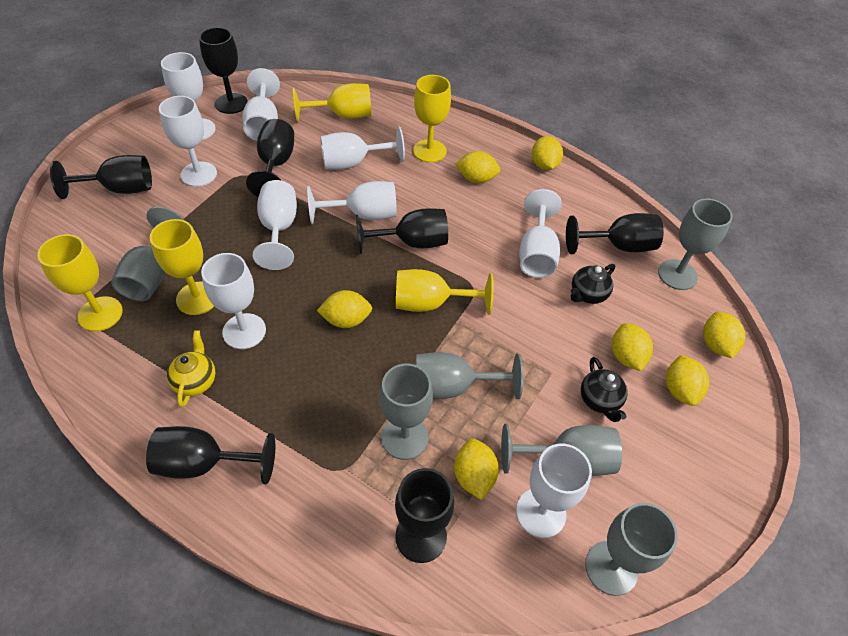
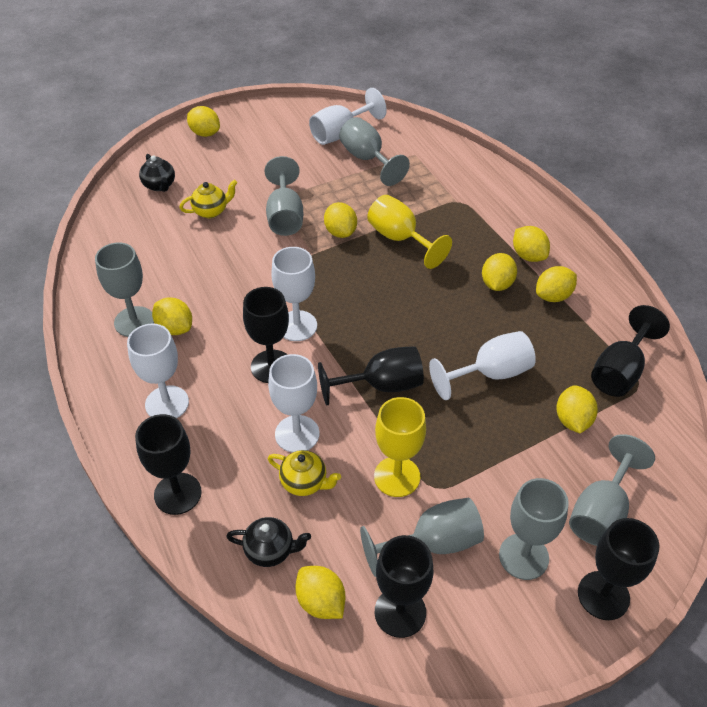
black goblet: 7 -> 6
white goblet: 9 -> 5
yellow goblet: 5 -> 2
yellow lemon: 7 -> 8
yellow teapot: 1 -> 2

